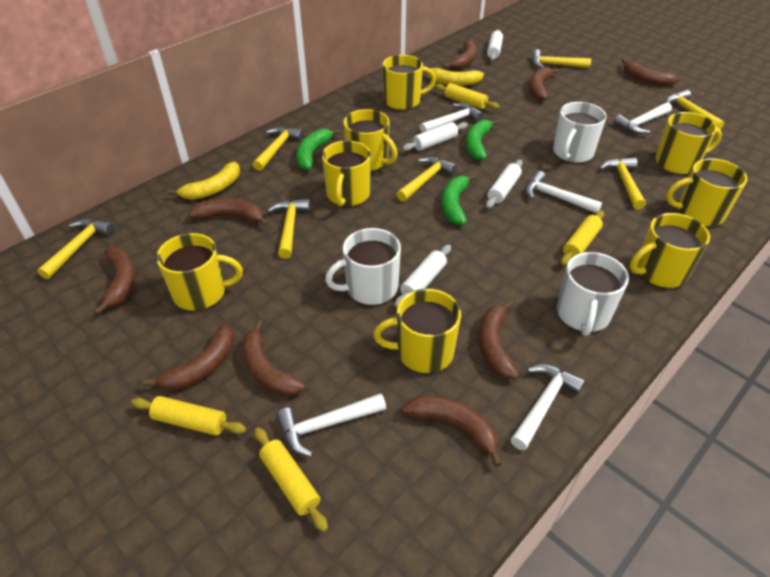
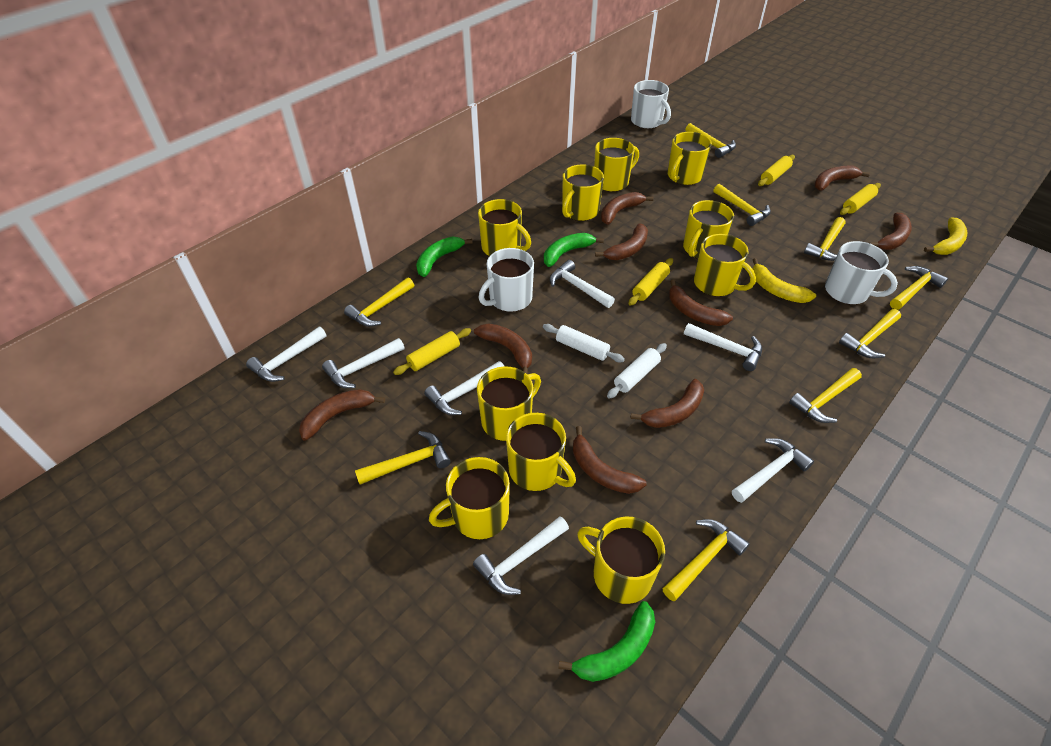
white hammer: 5 -> 7
white rolling pin: 4 -> 2
yellow hammer: 7 -> 9
yellow mug: 8 -> 10

